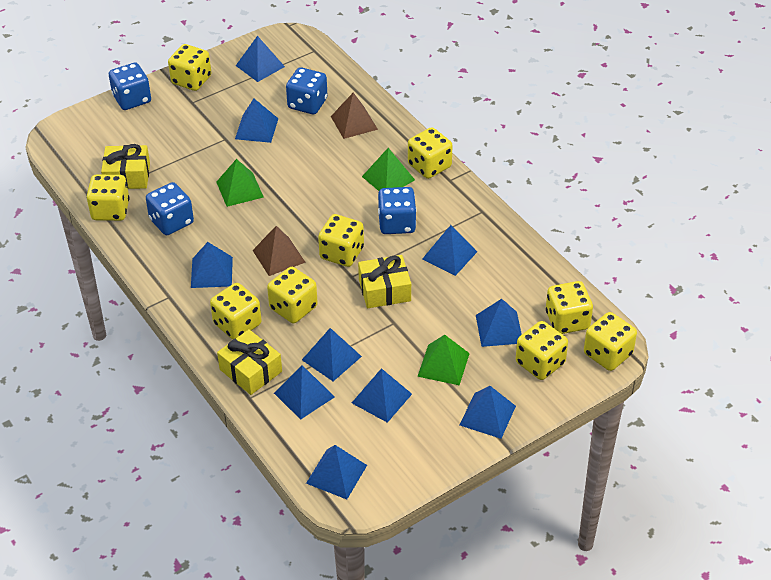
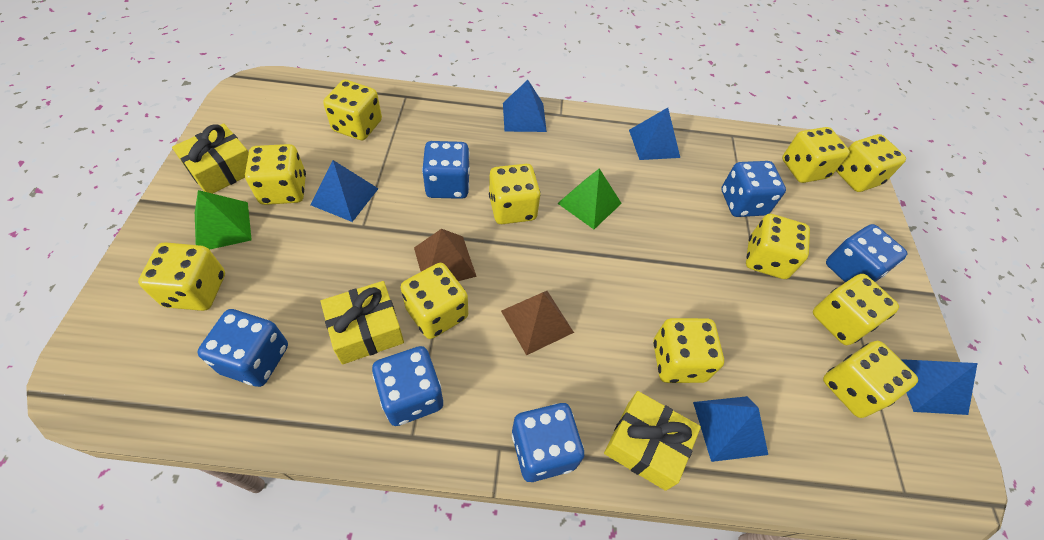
blue dice: 4 -> 6
blue pyramid: 10 -> 5
green pyramid: 3 -> 2
yellow dice: 9 -> 11

